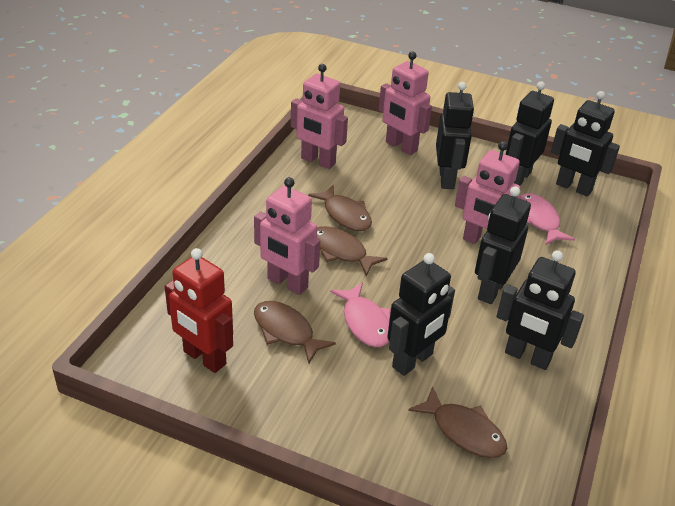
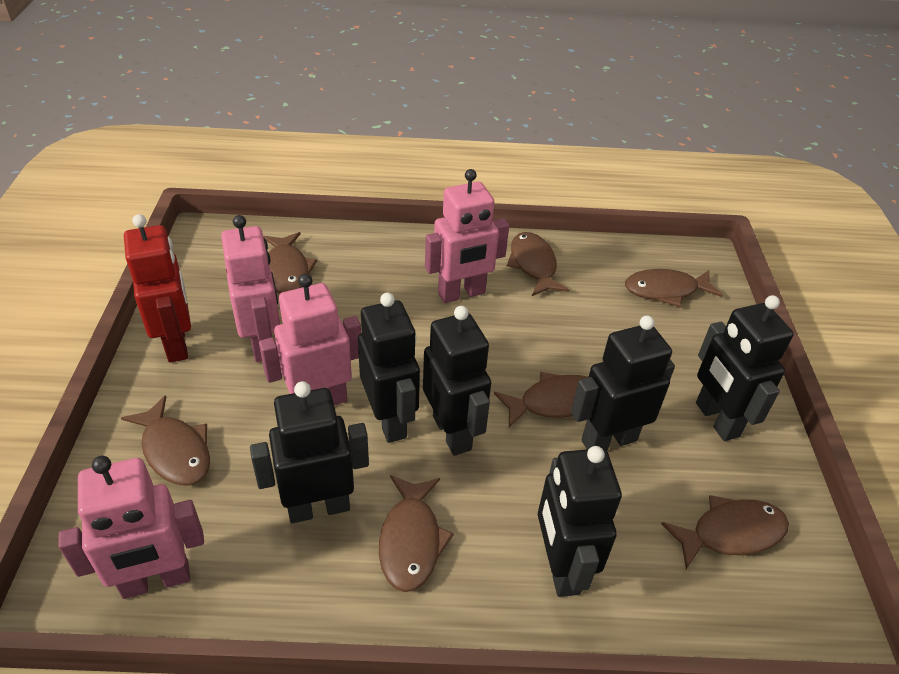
brown fish: 4 -> 7
pink fish: 2 -> 0

